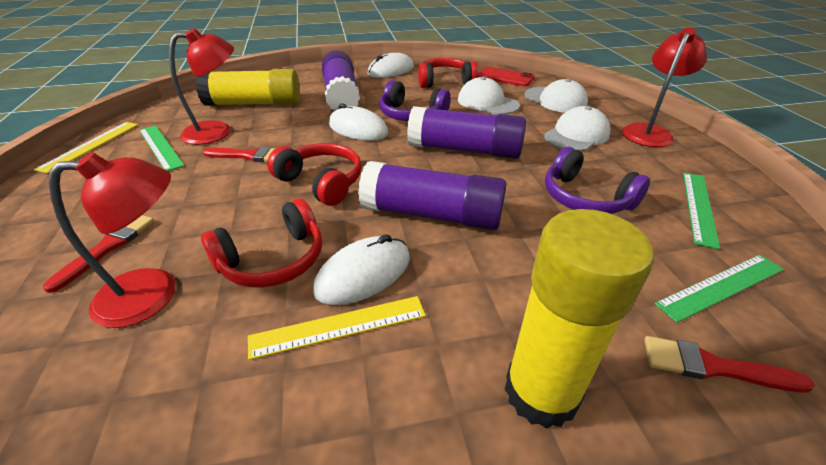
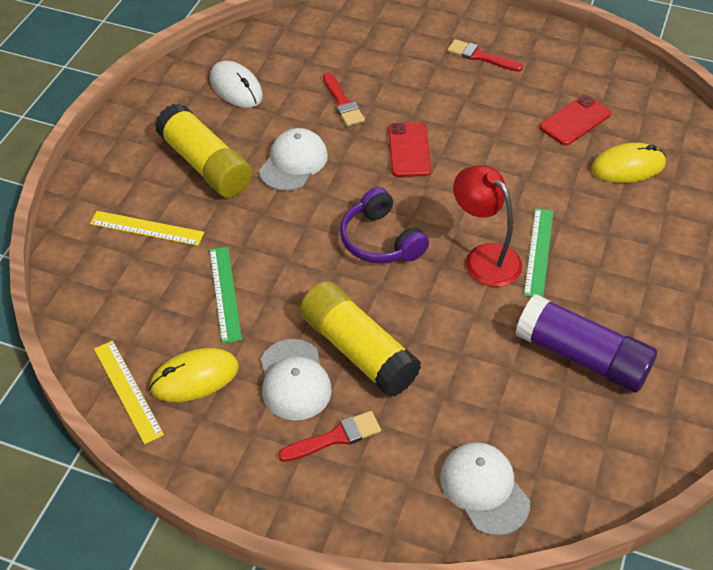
green ruler: 3 -> 2
purple glue stick: 3 -> 1
purple headphones: 2 -> 1
red headphones: 3 -> 0
red lamp: 3 -> 1
red phone: 1 -> 2
white mouse: 3 -> 1
yellow mouse: 0 -> 2

